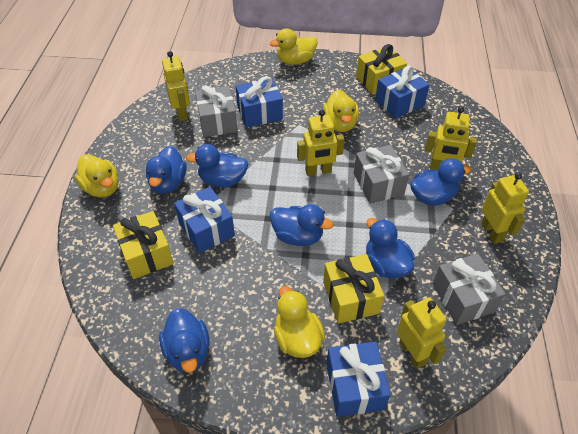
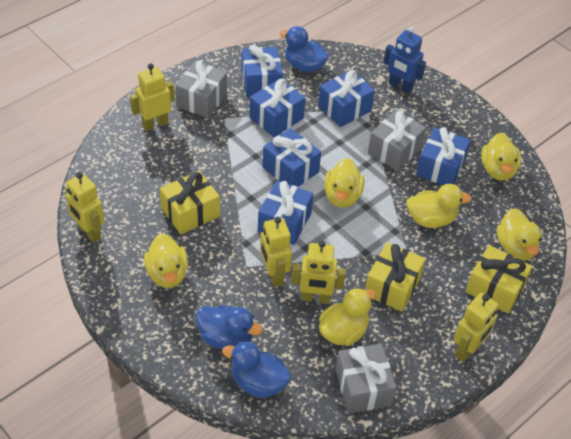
blue duck: 6 -> 3
blue gift: 4 -> 6
blue robot: 0 -> 1
yellow duck: 4 -> 6

